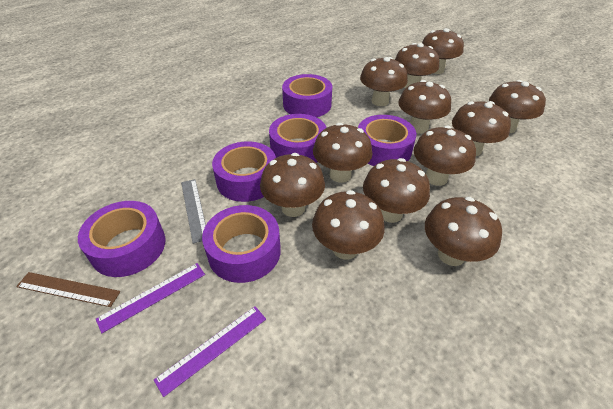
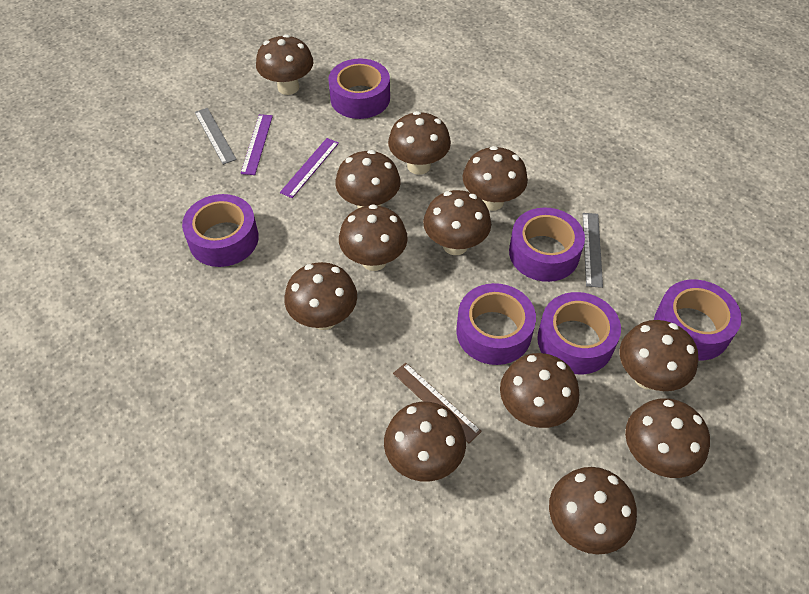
grey ruler: 1 -> 2

